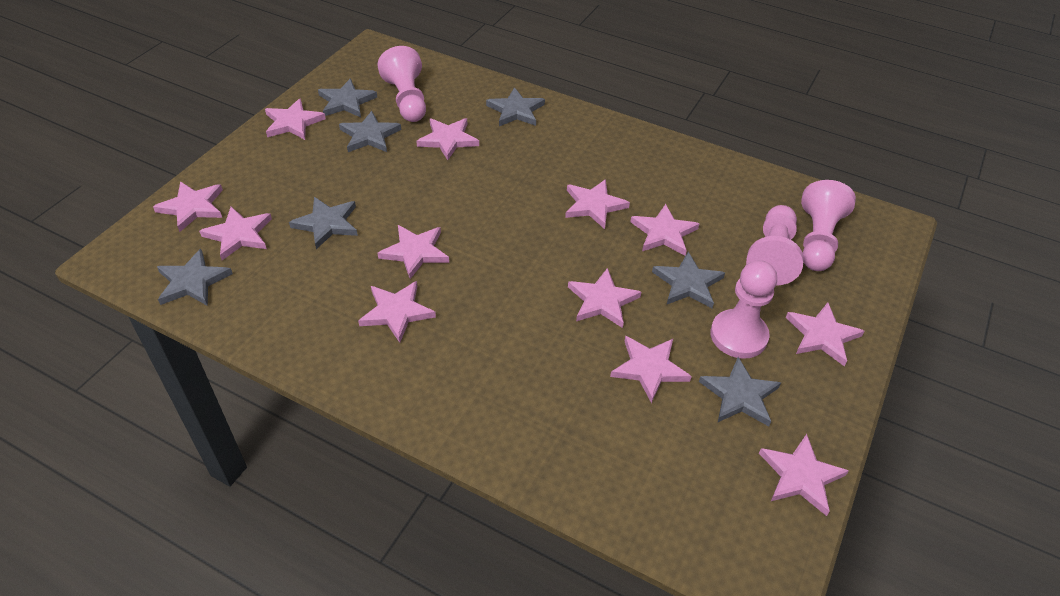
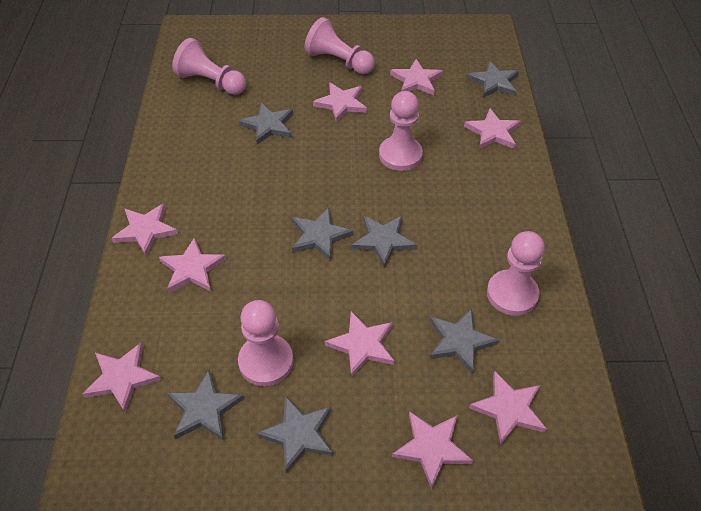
pink pawn: 4 -> 5
pink star: 12 -> 9

